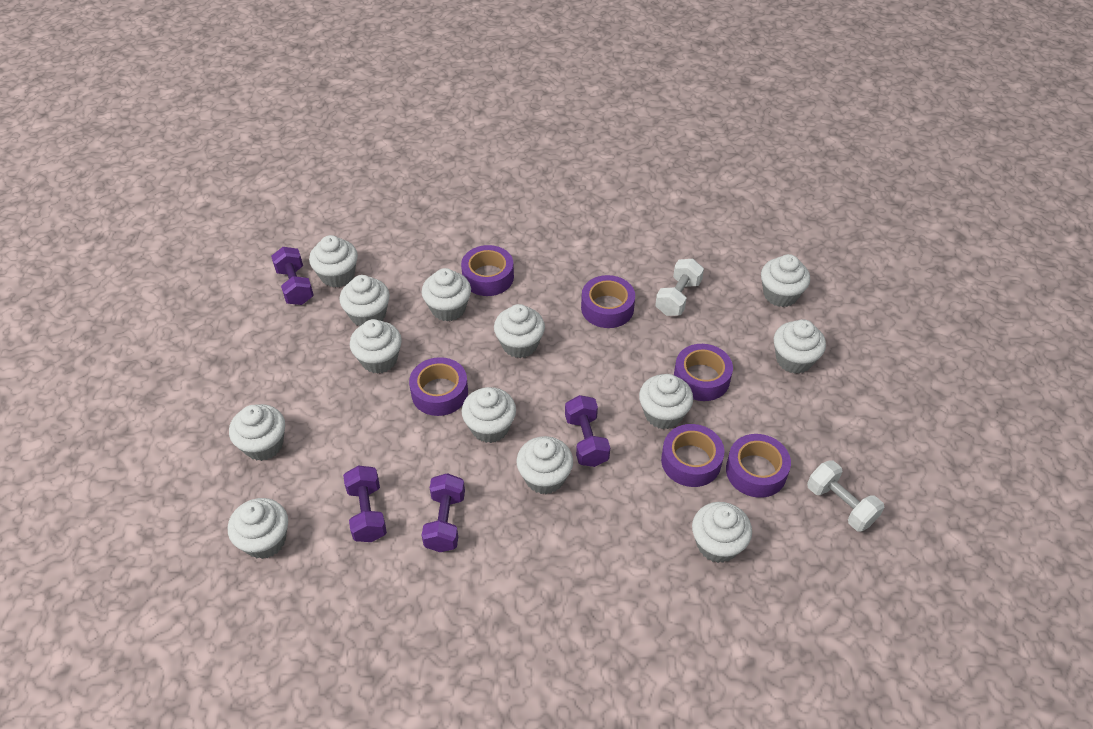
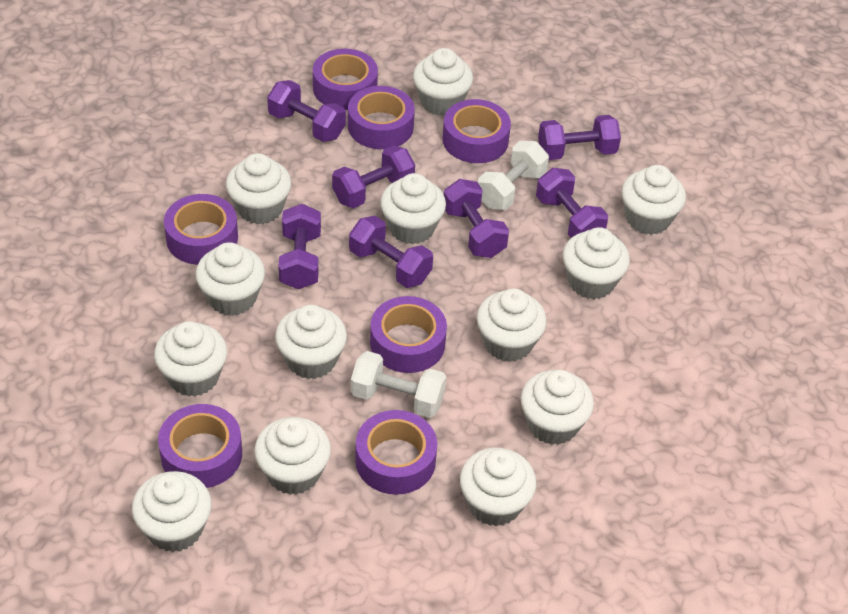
purple dumbbell: 4 -> 7
purple tape: 6 -> 7

